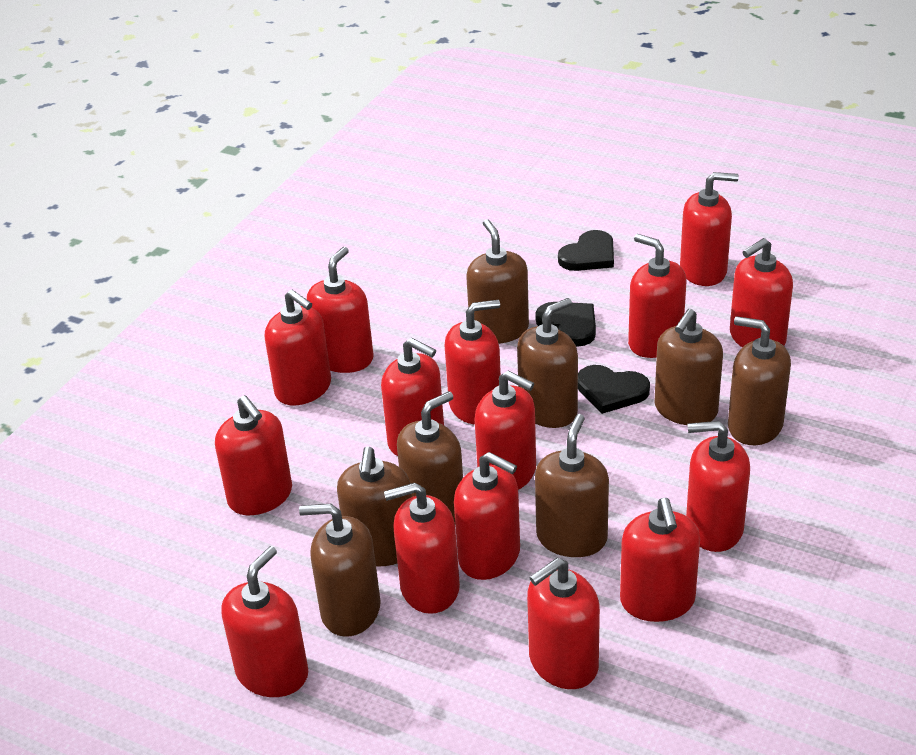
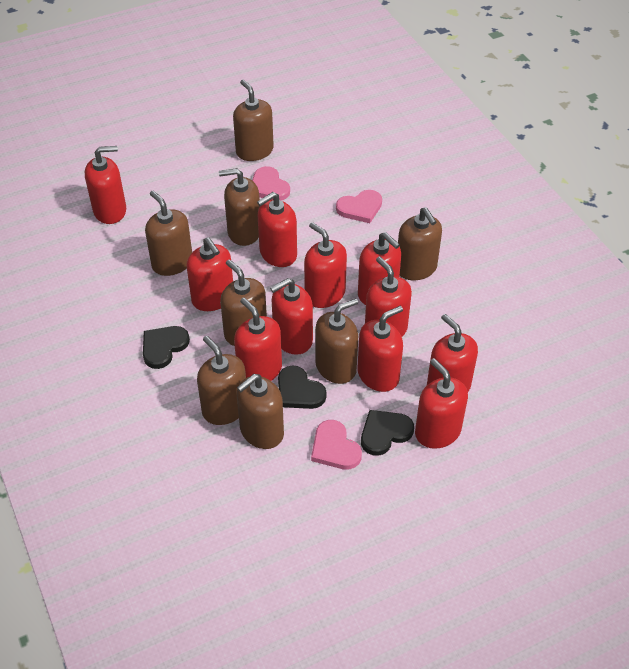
pink heart: 0 -> 3
red soap dispenser: 15 -> 11

